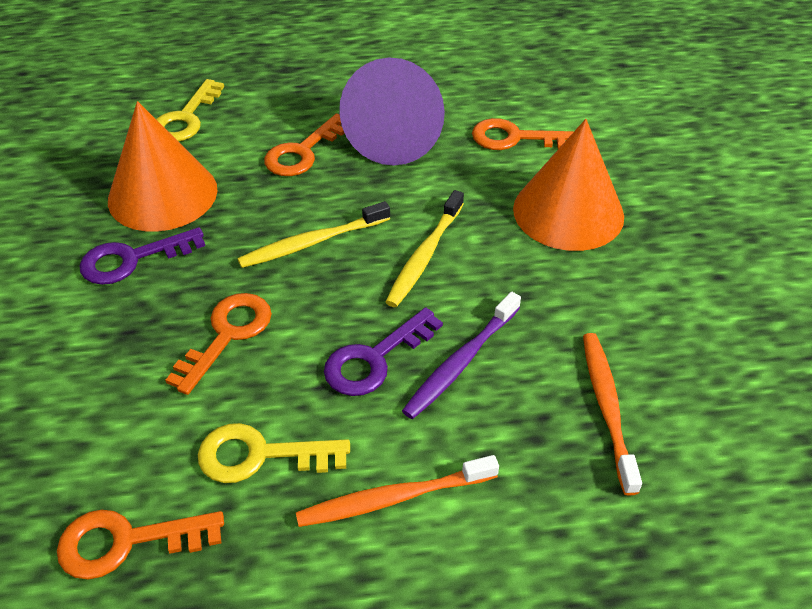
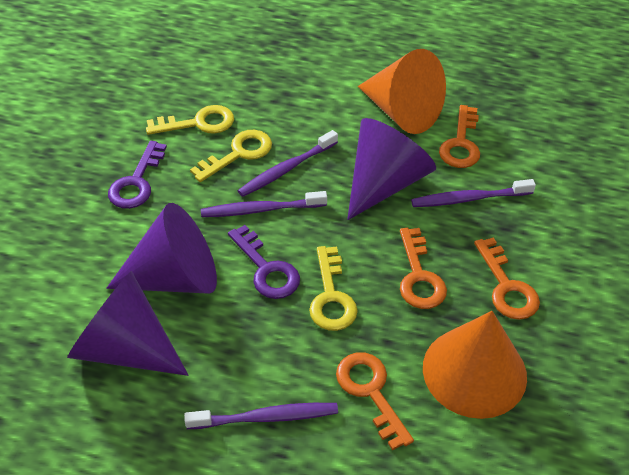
orange toothbrush: 2 -> 0
purple cone: 1 -> 3
purple toothbrush: 1 -> 4
yellow key: 2 -> 3
yellow toothbrush: 2 -> 0

